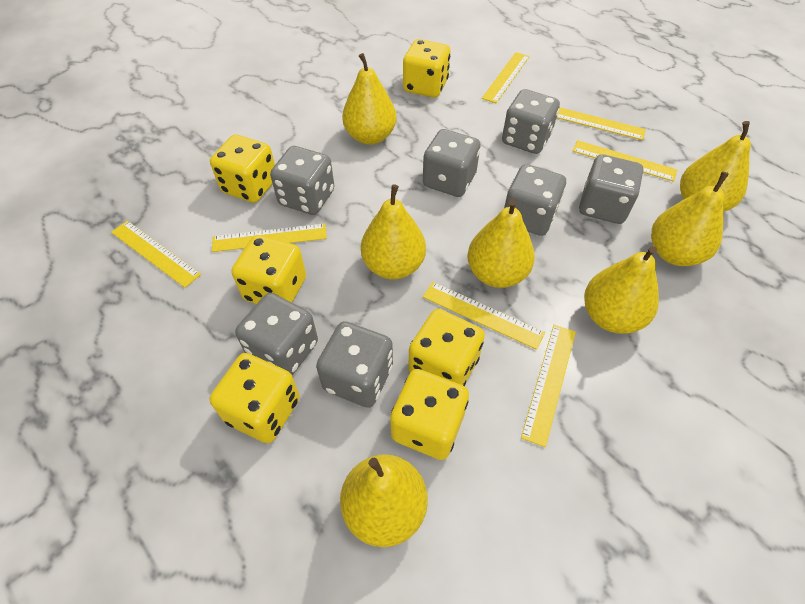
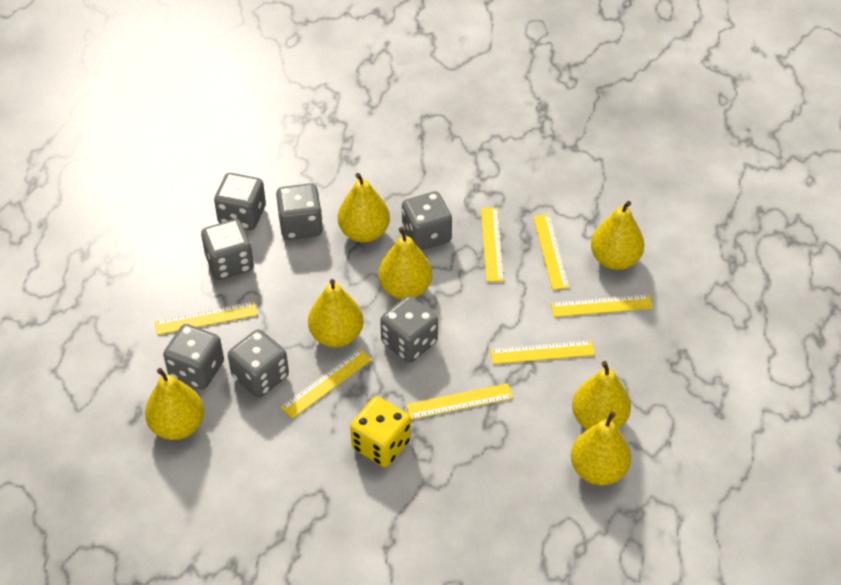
yellow dice: 6 -> 1

